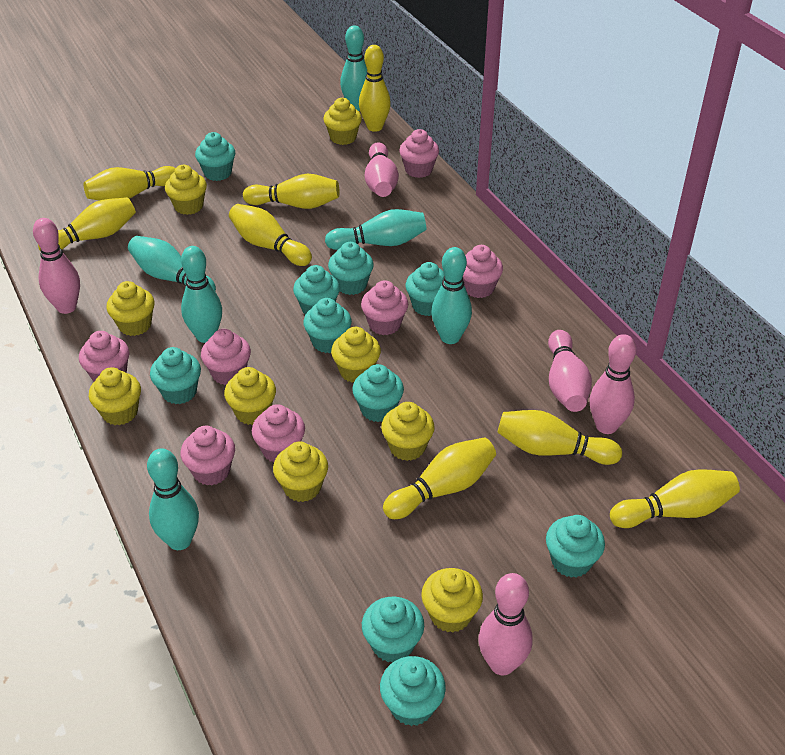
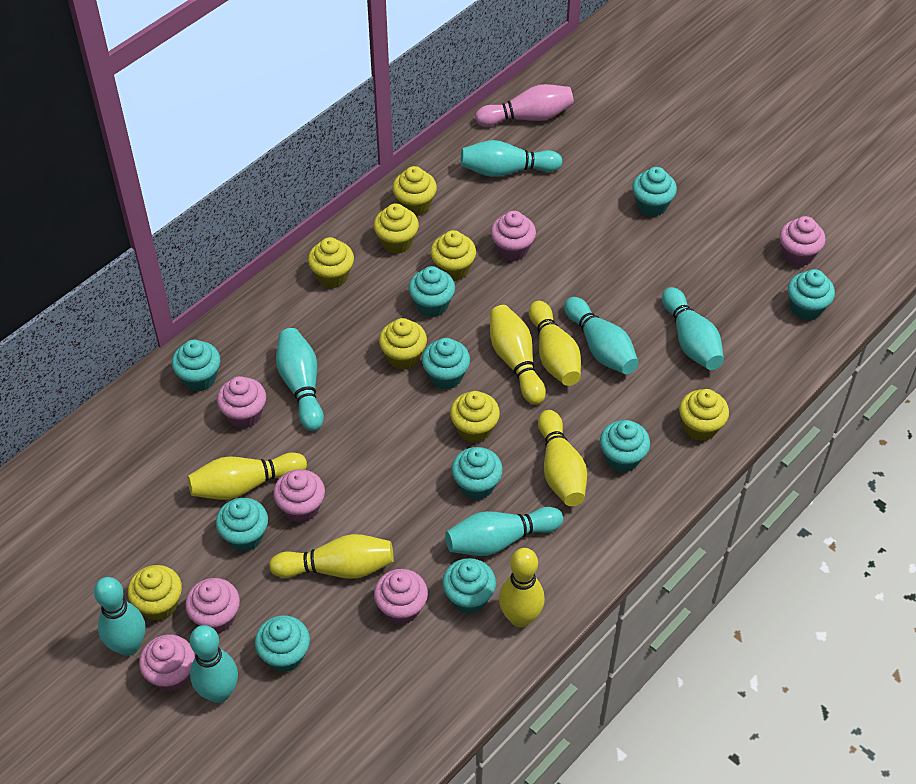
pink bowling pin: 5 -> 1
turquoise bowling pin: 6 -> 7
yellow bowling pin: 8 -> 6
yellow cupcake: 9 -> 8

